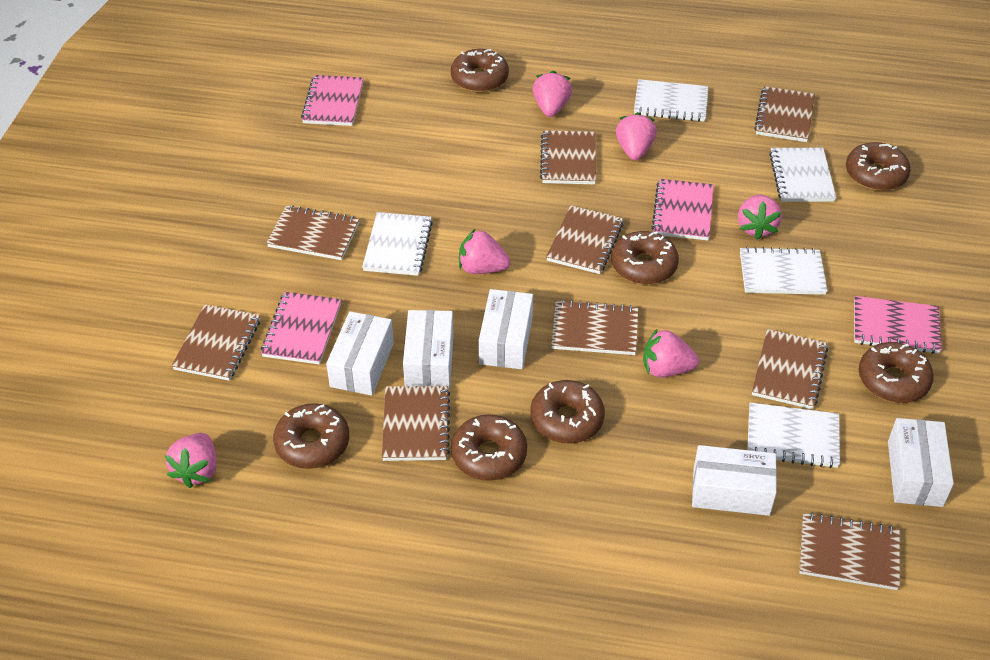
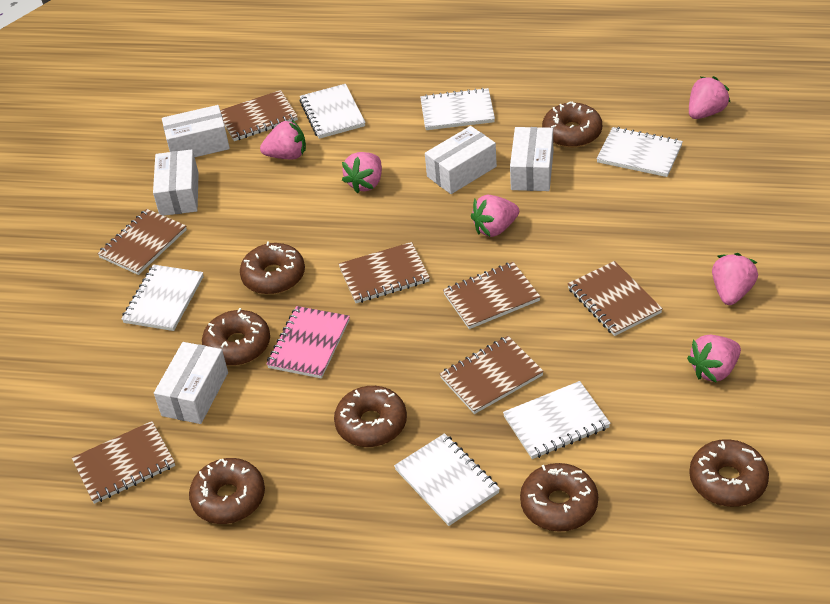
brown notebook: 9 -> 7
pink notebook: 4 -> 1
white notebook: 5 -> 6

